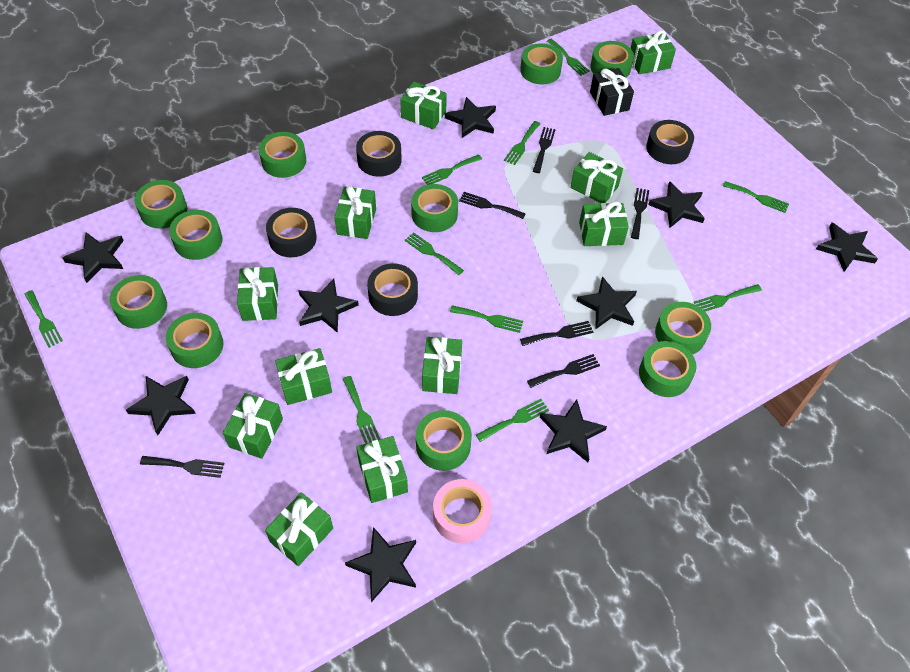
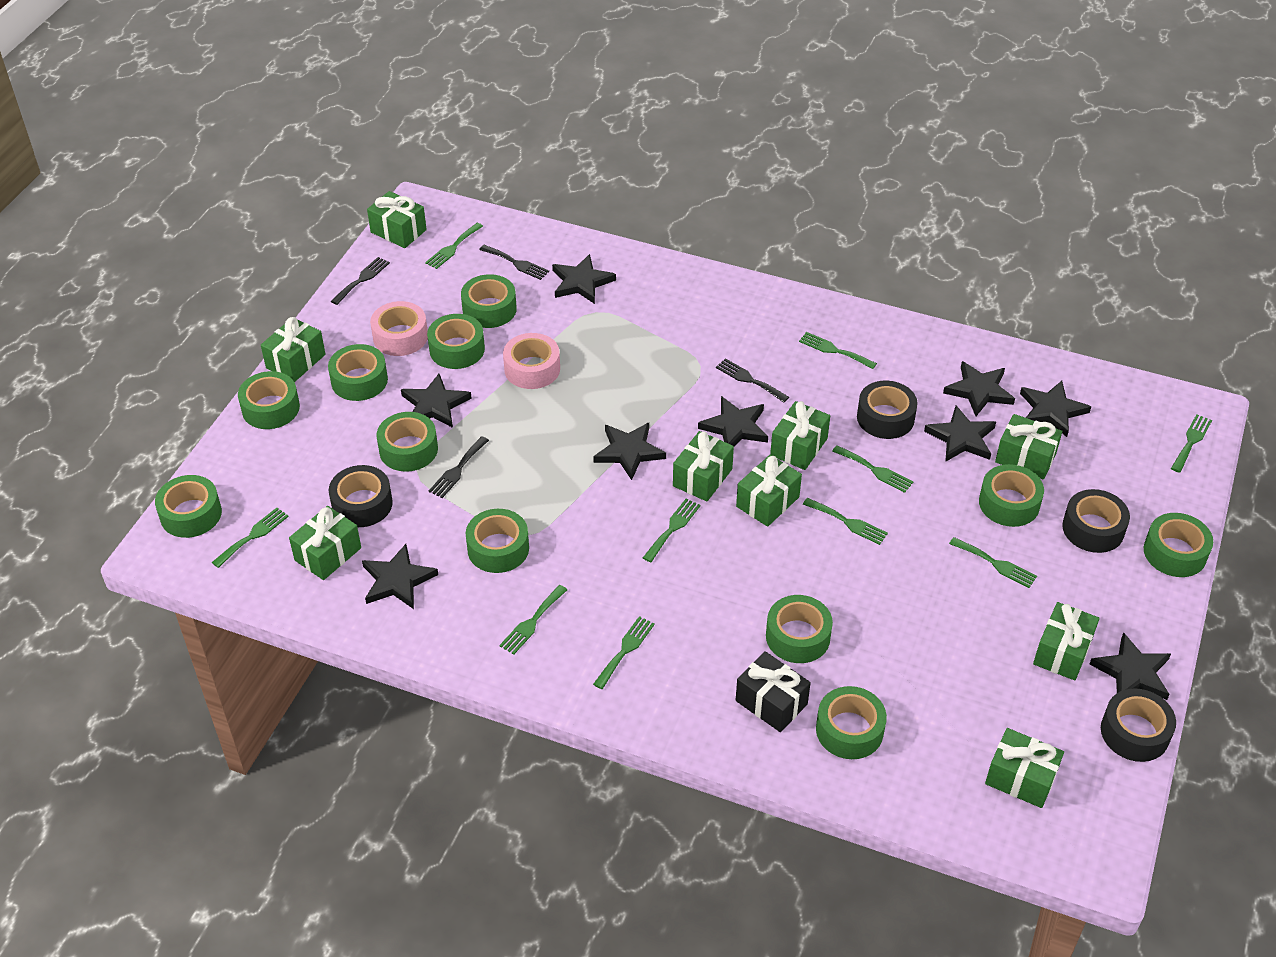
black fork: 6 -> 4
green gift: 11 -> 9
pink tape: 1 -> 2

